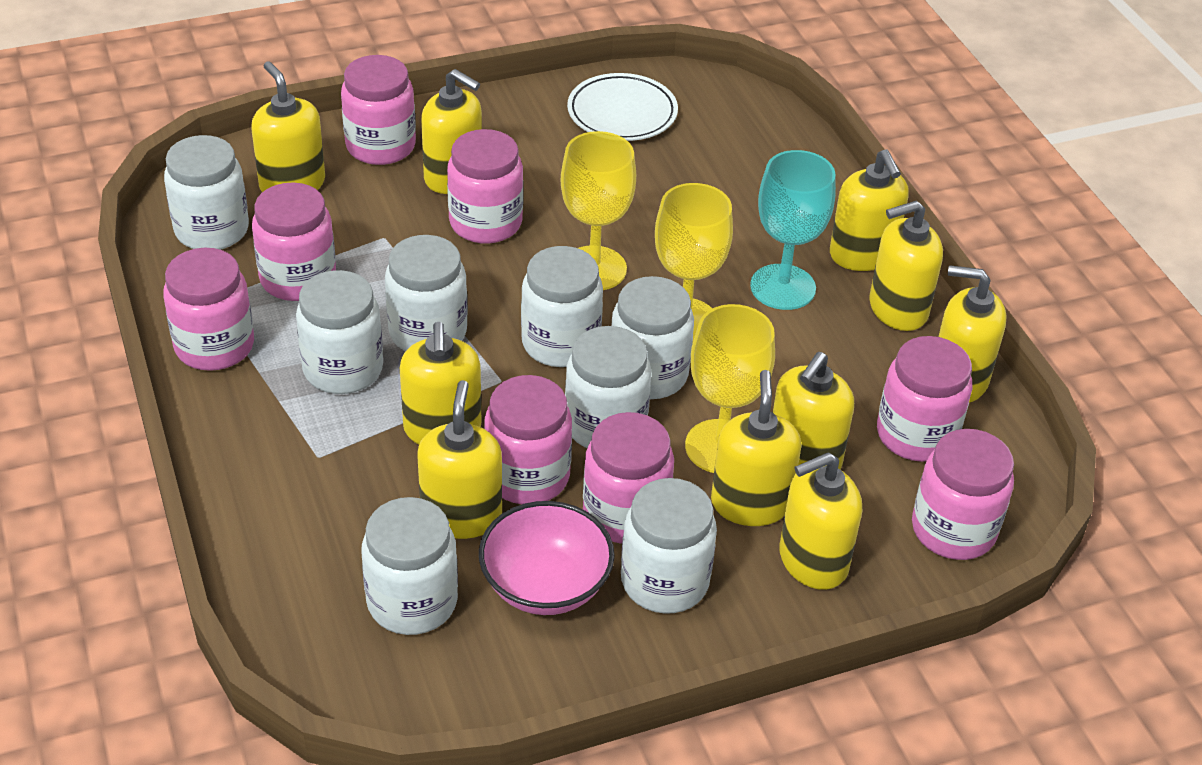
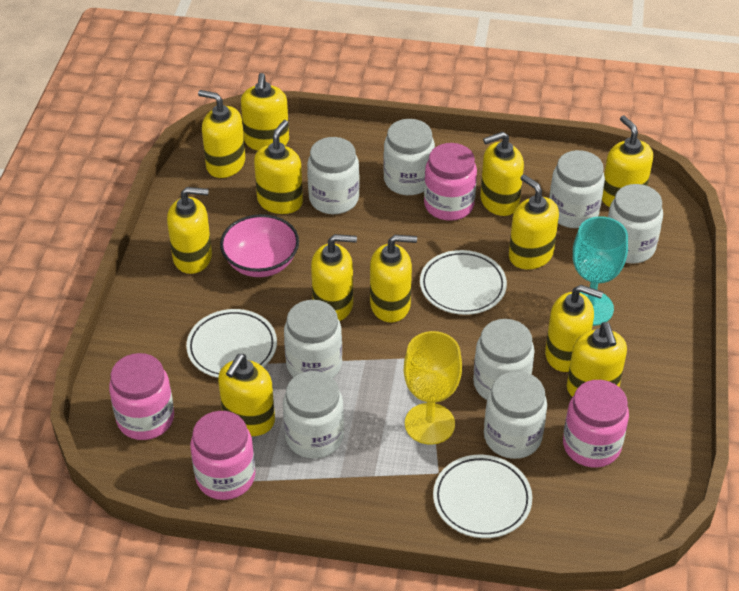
pink jar: 8 -> 4
white plate: 1 -> 3
yellow goblet: 3 -> 1
yellow soap dispenser: 10 -> 12

